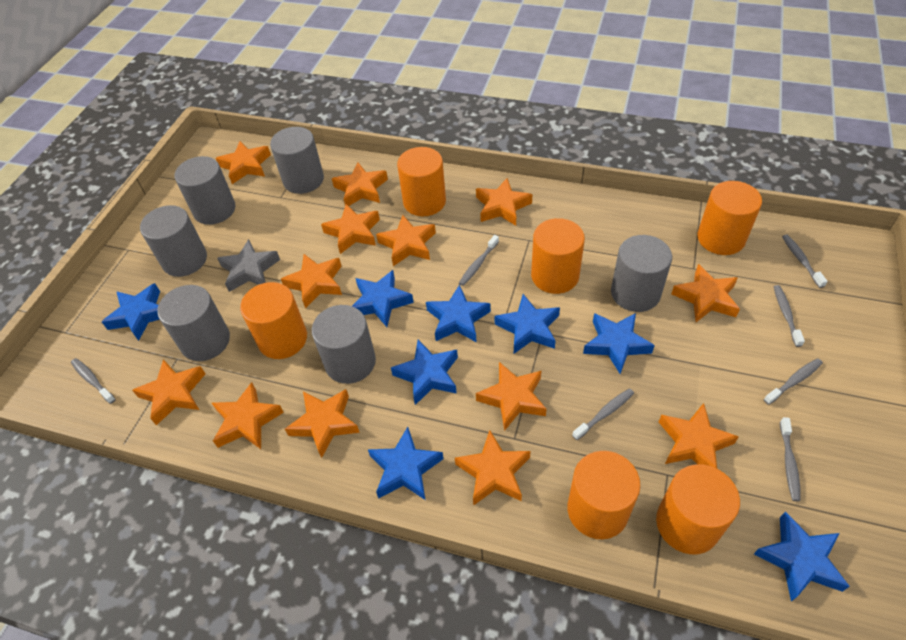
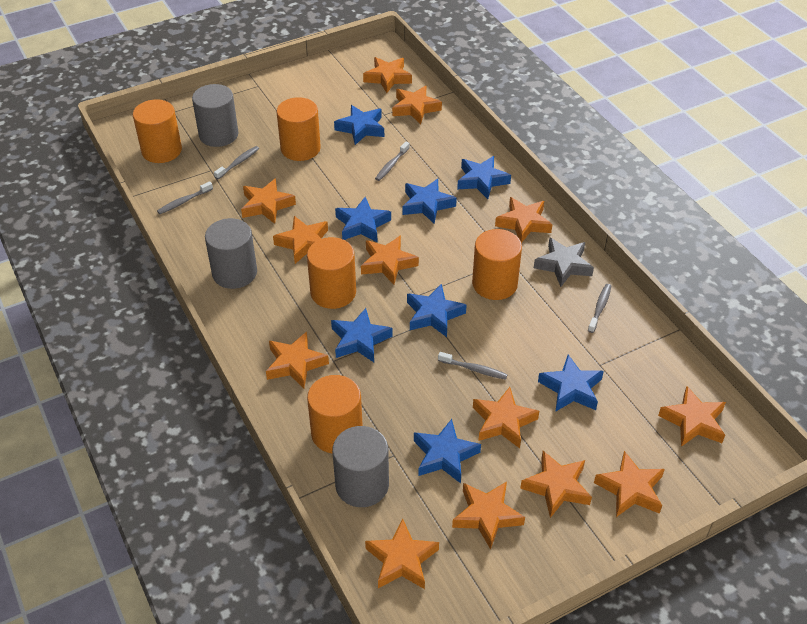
grey cylinder: 6 -> 3
grey toothbrush: 7 -> 5
orange cylinder: 6 -> 5

